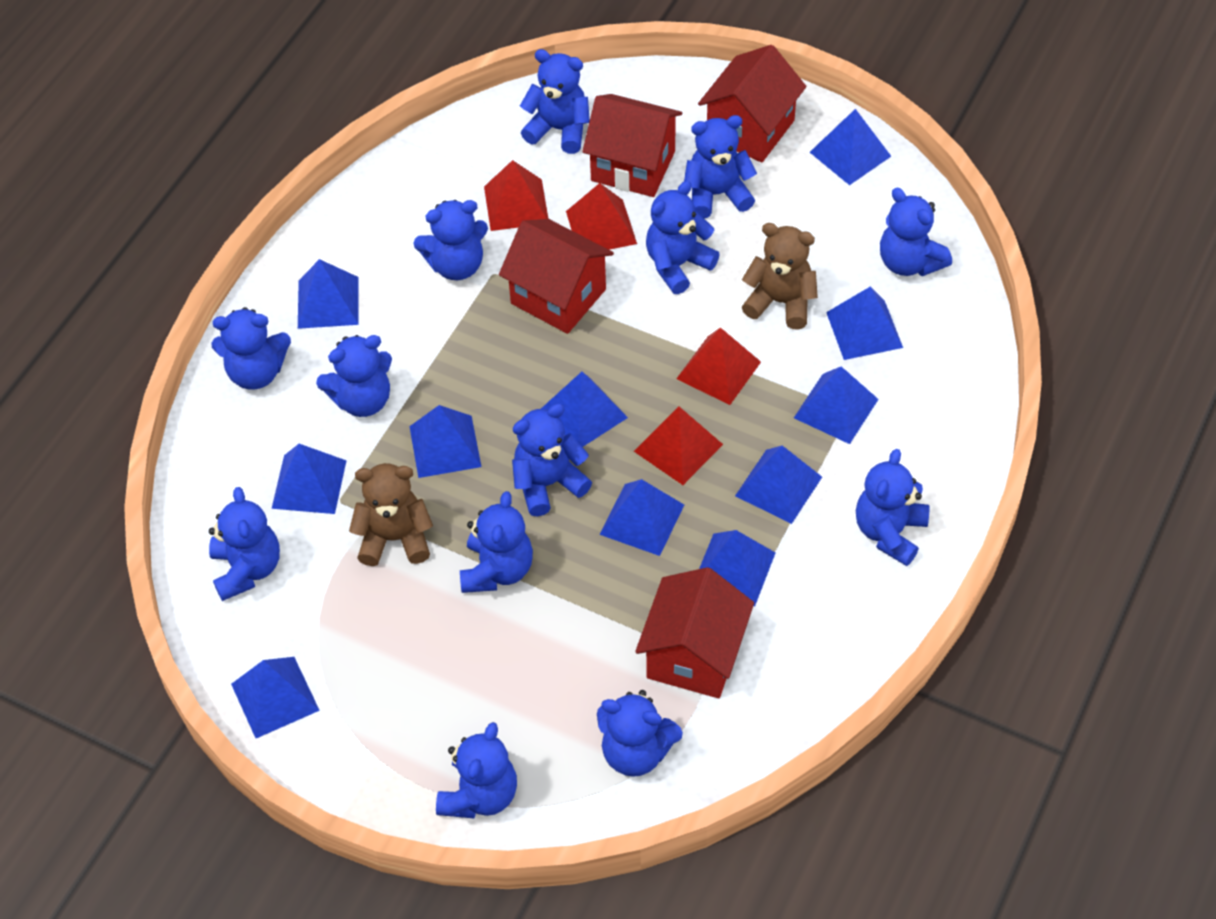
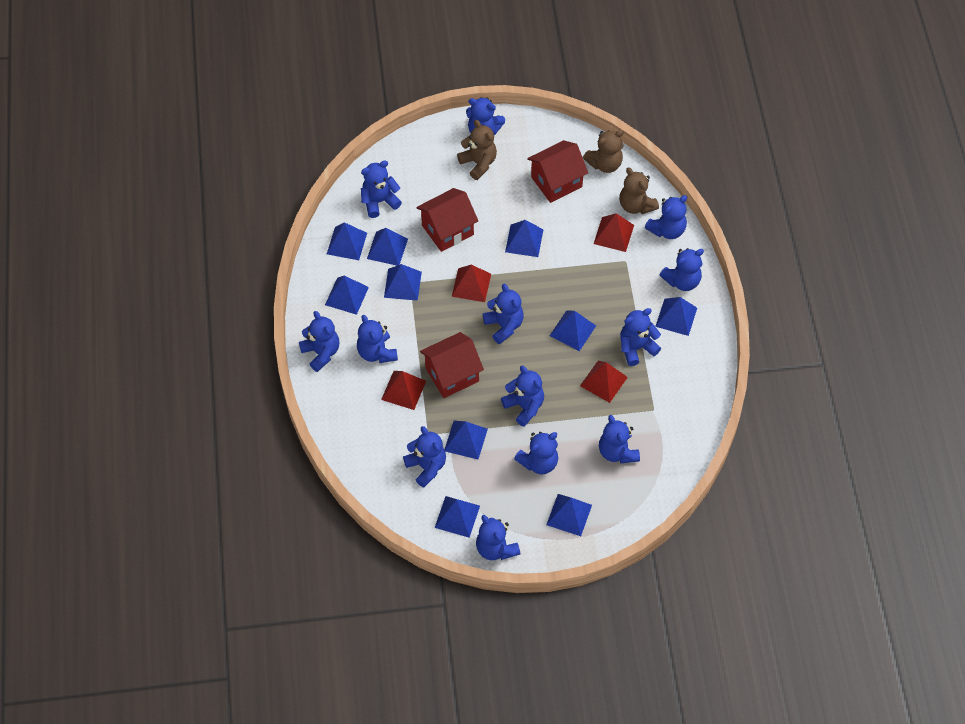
blue pyramid: 11 -> 10
brown teddy bear: 2 -> 3
red house: 4 -> 3

